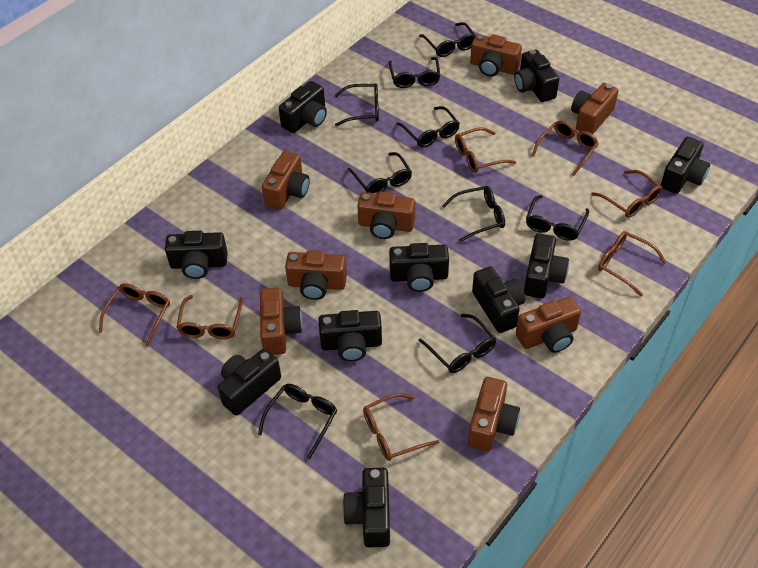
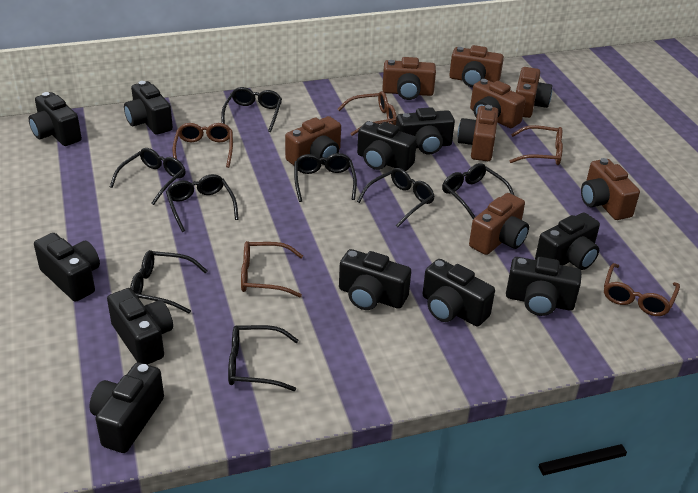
black camera: 10 -> 11
black glasses: 9 -> 8
brown glasses: 7 -> 5

